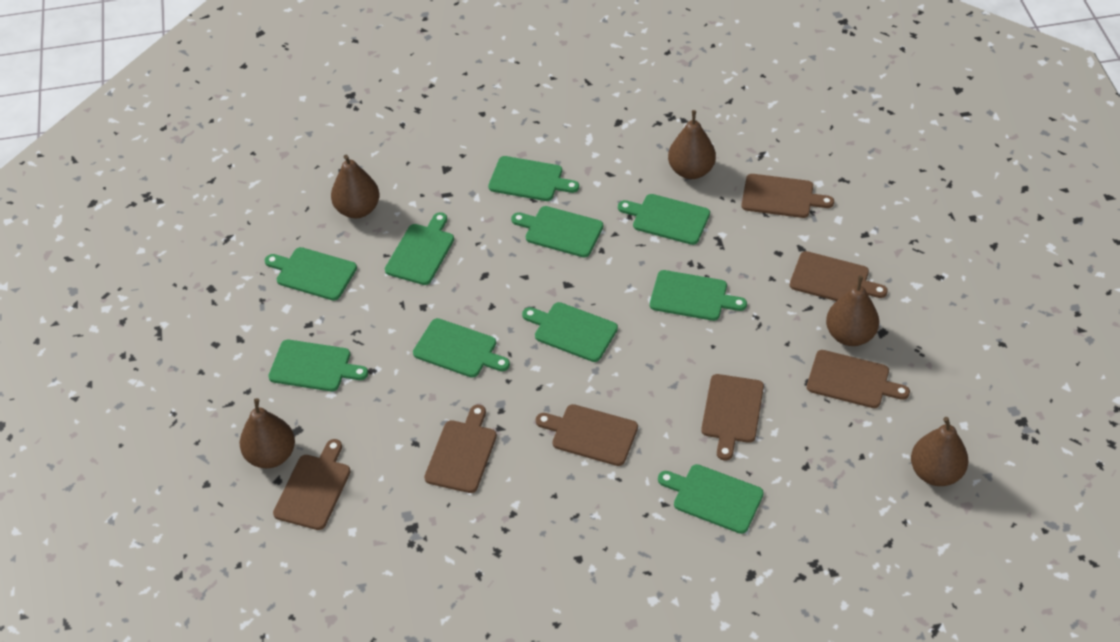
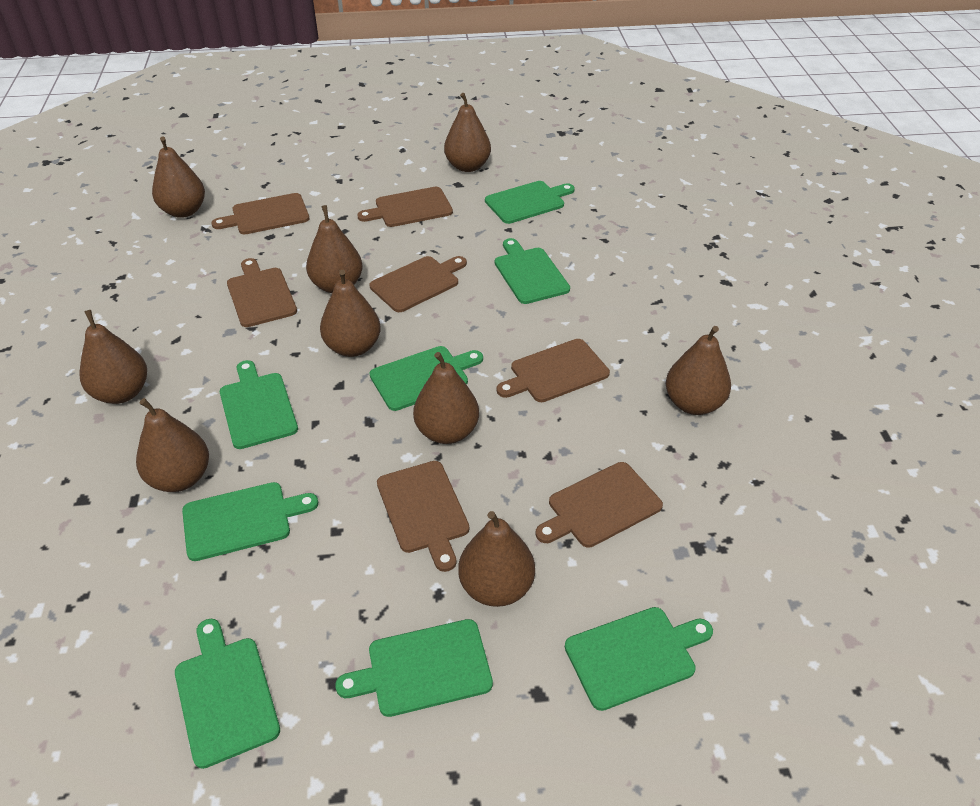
brown pear: 5 -> 9
green cutting board: 10 -> 8

